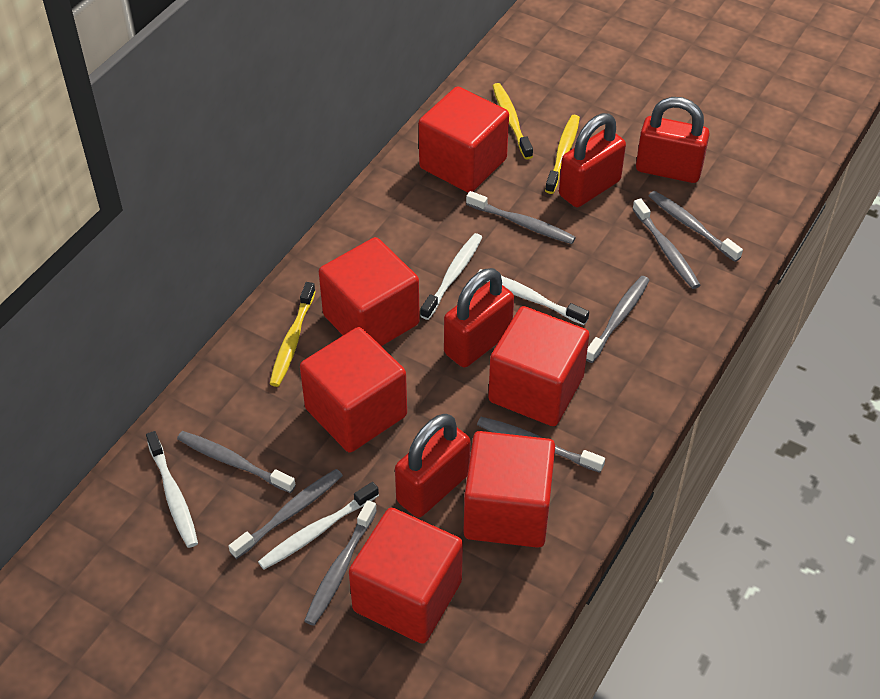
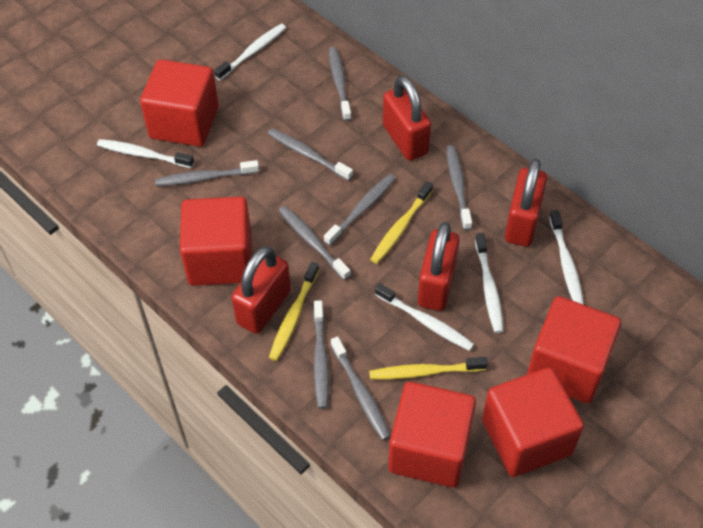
red cube: 6 -> 5
white toothbrush: 4 -> 5

